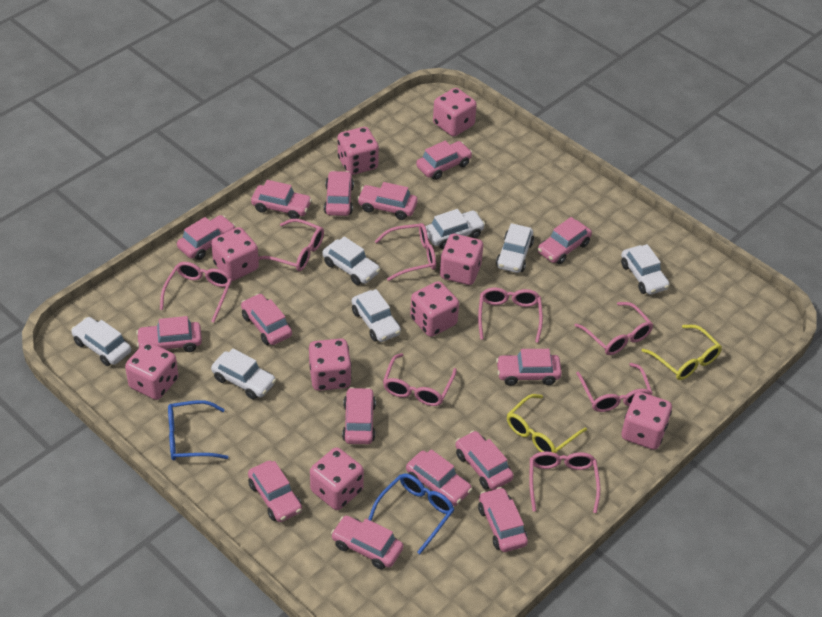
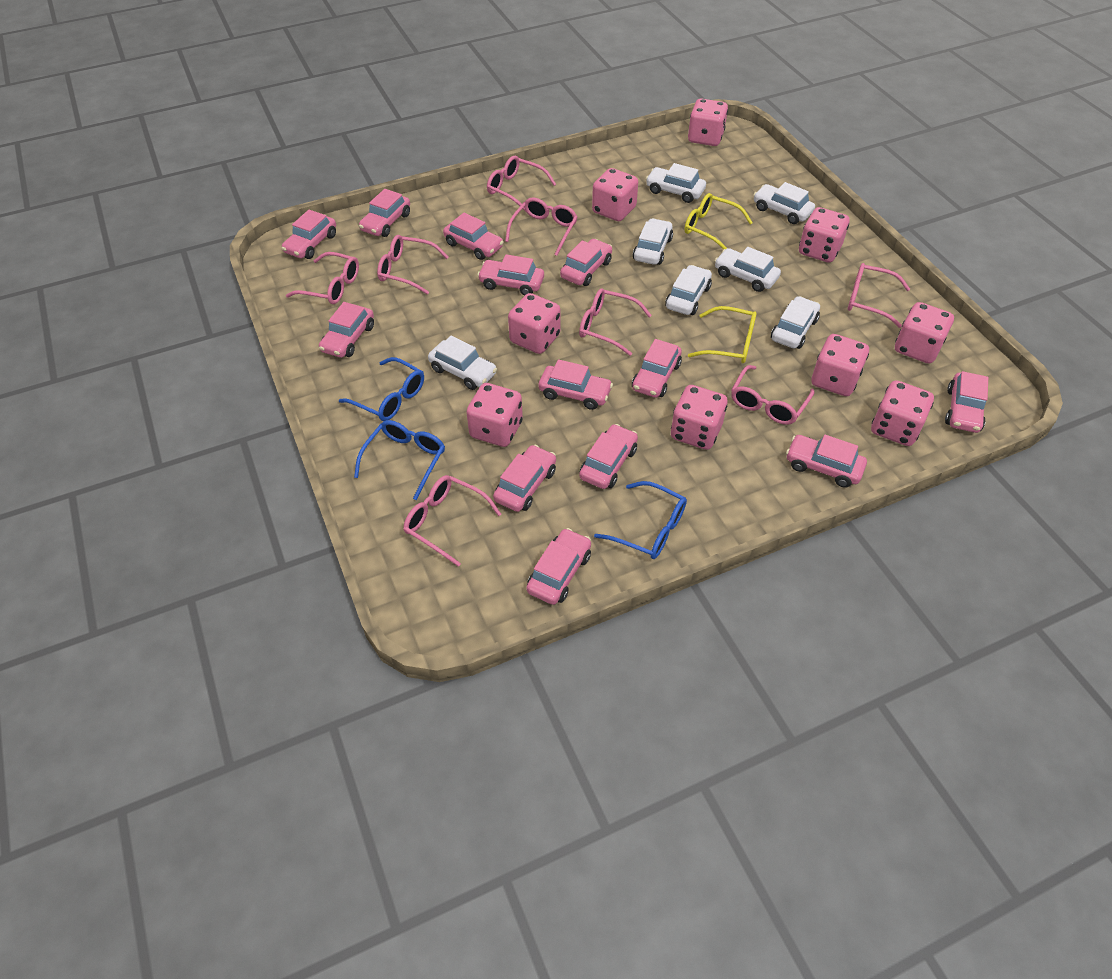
blue glasses: 2 -> 3
pink car: 15 -> 13

